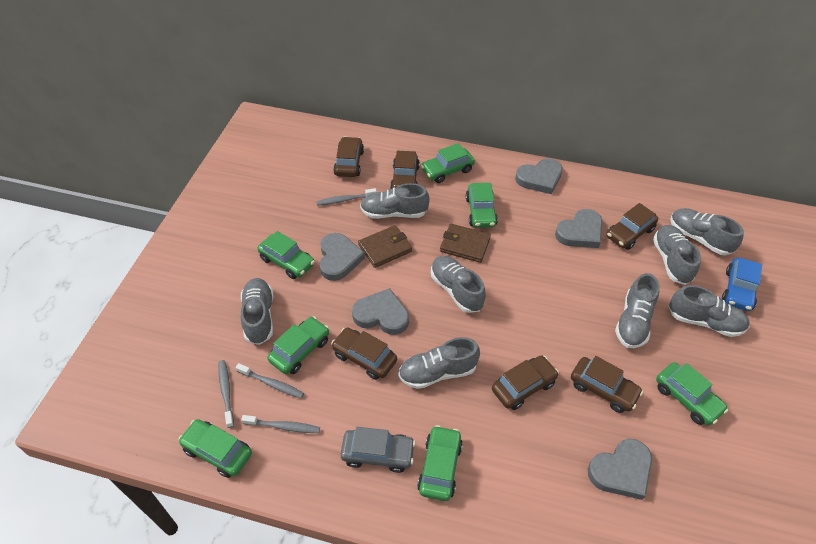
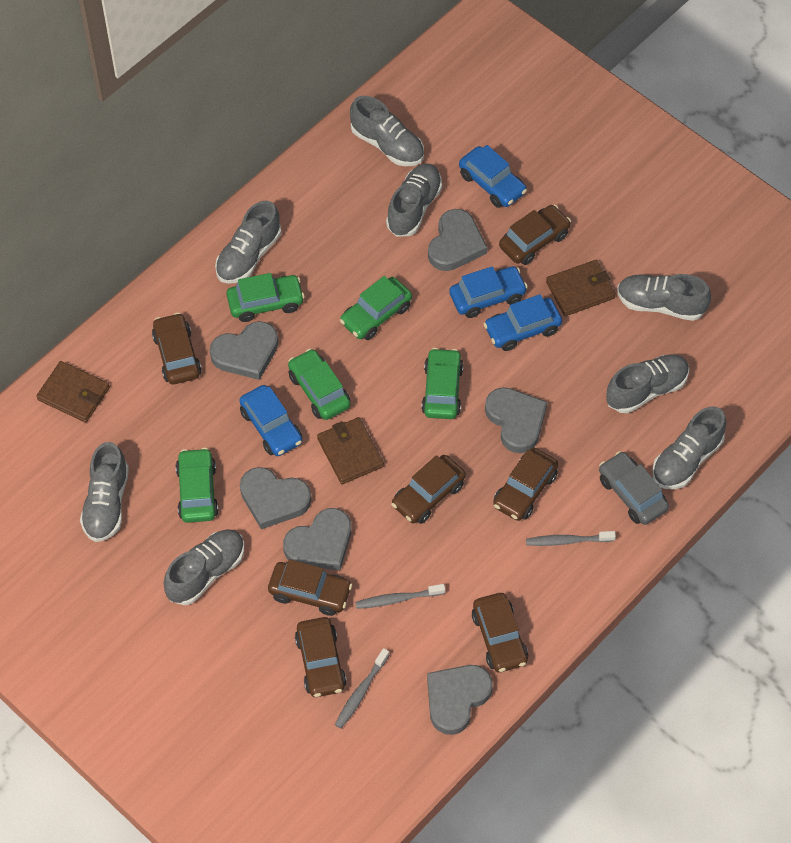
blue car: 1 -> 4
brown car: 6 -> 7
brown wallet: 2 -> 3
green car: 7 -> 5
grey heart: 5 -> 6
grey toothbrush: 4 -> 3

